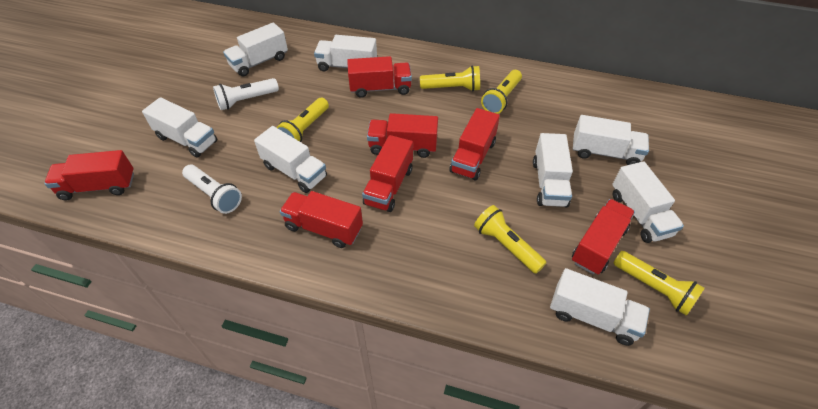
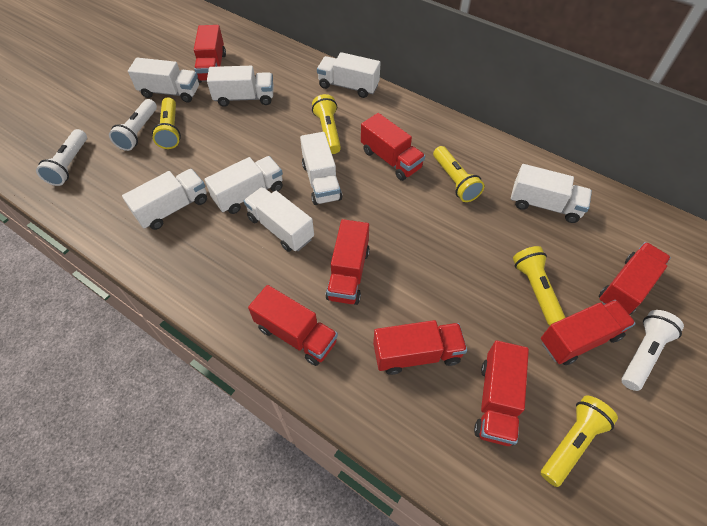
red truck: 7 -> 8
white flashlight: 2 -> 3

